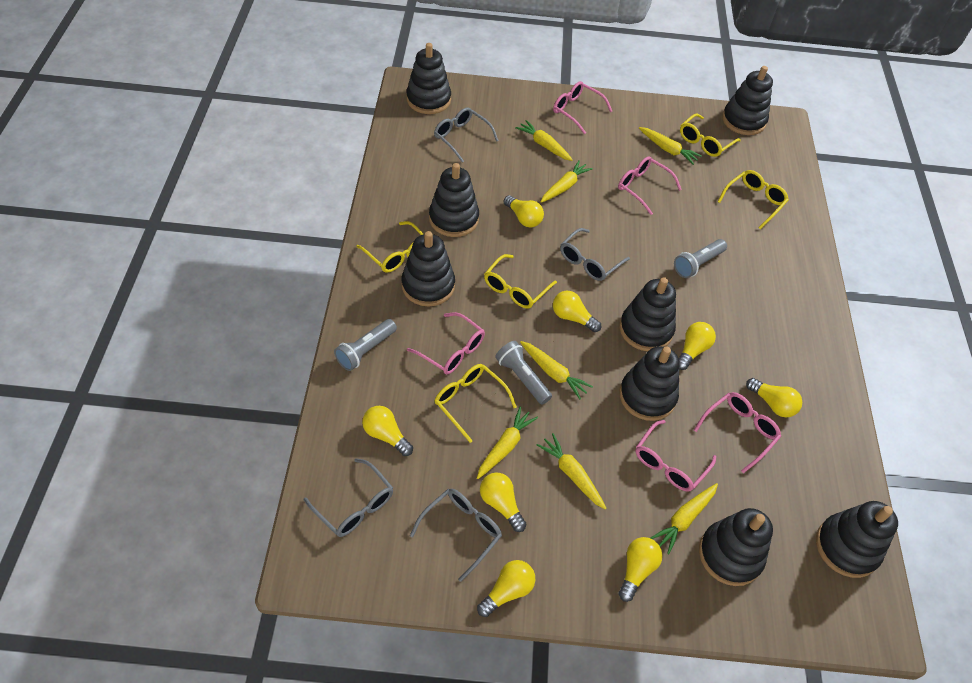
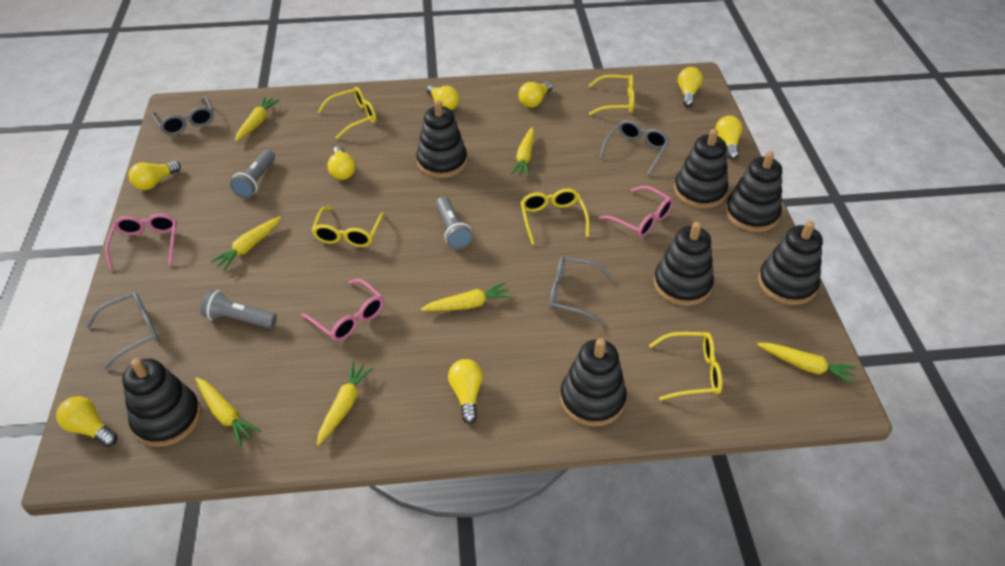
black stacking toy: 8 -> 7
pink glasses: 5 -> 3

